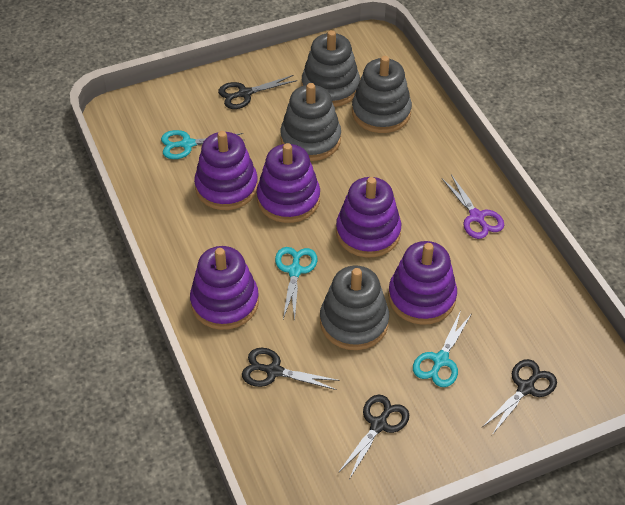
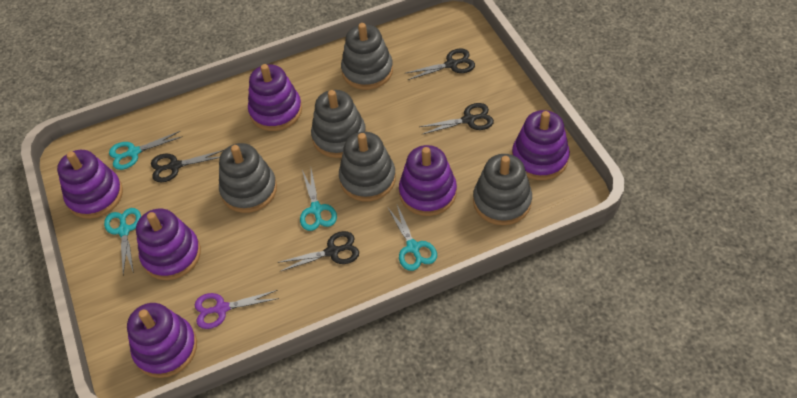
grey stacking toy: 4 -> 5
purple stacking toy: 5 -> 6
turquoise scissors: 3 -> 4

